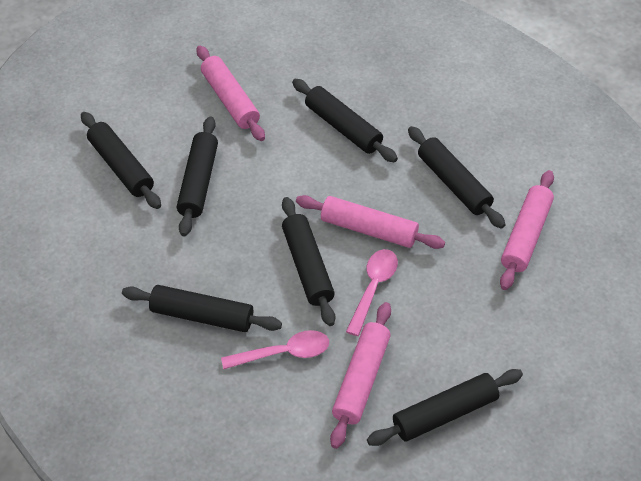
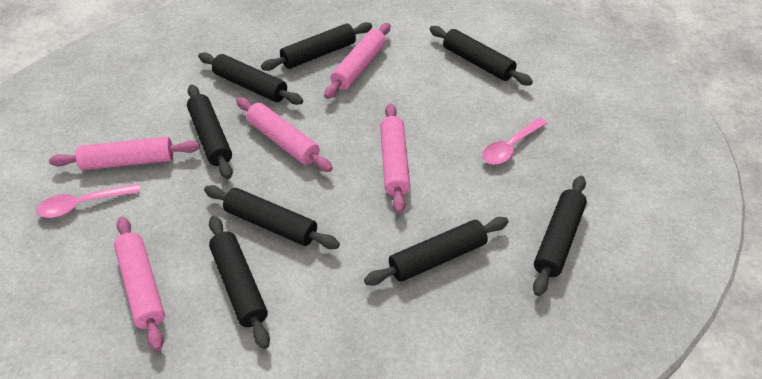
black rolling pin: 7 -> 8
pink rolling pin: 4 -> 5

